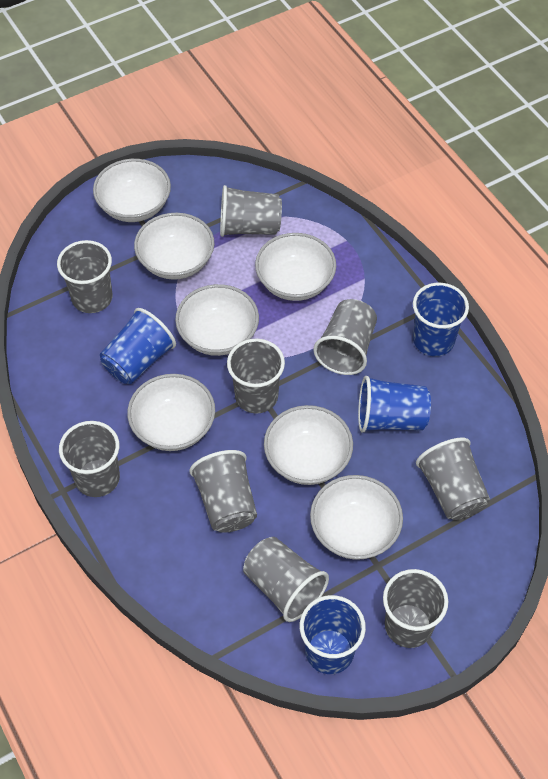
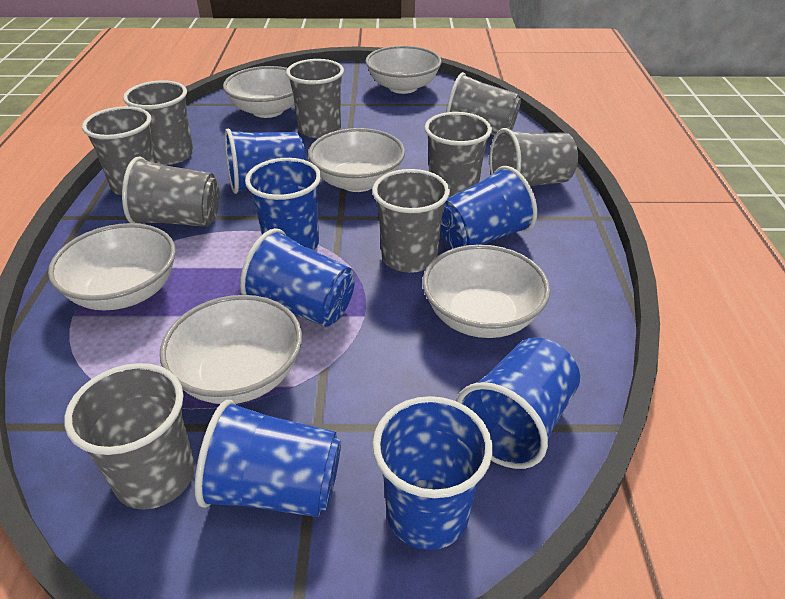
blue cup: 4 -> 7
white bowl: 7 -> 6

